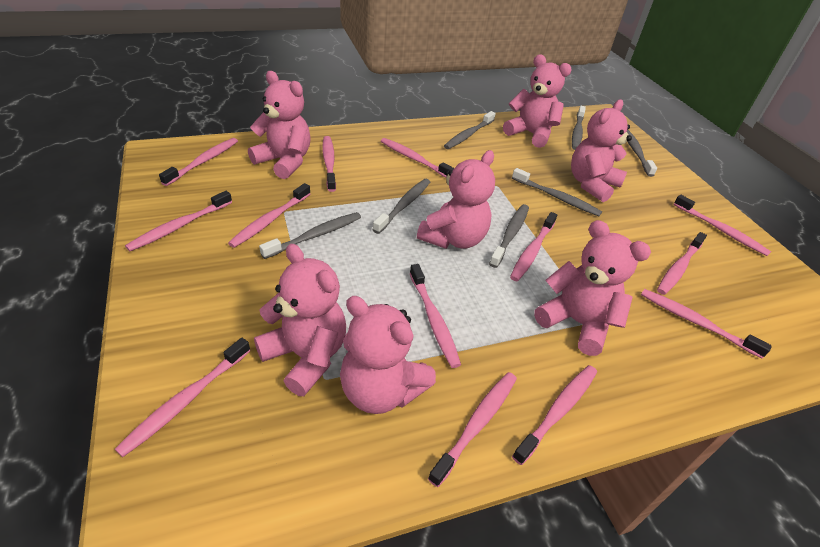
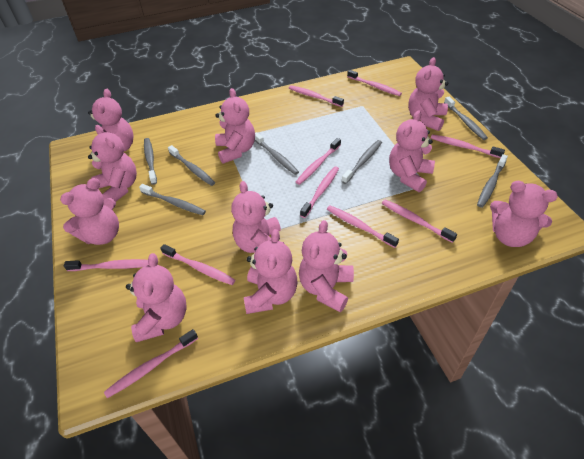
pink teddy bear: 7 -> 11
pink toothbrush: 13 -> 10

